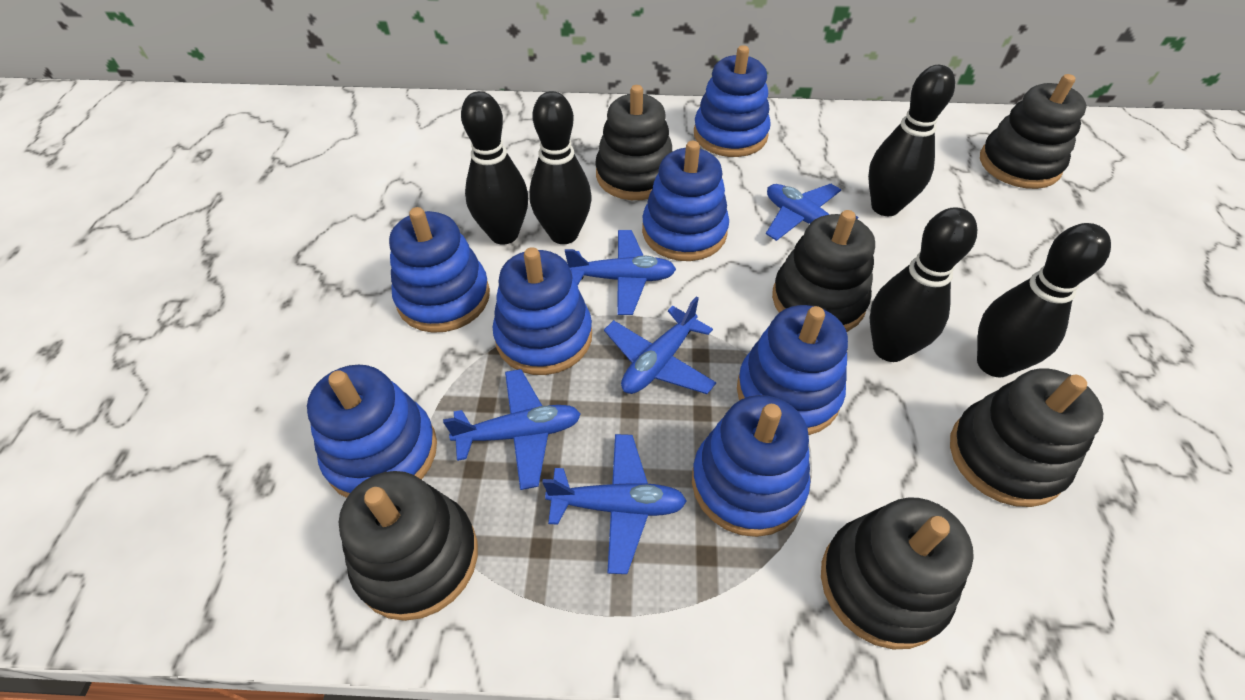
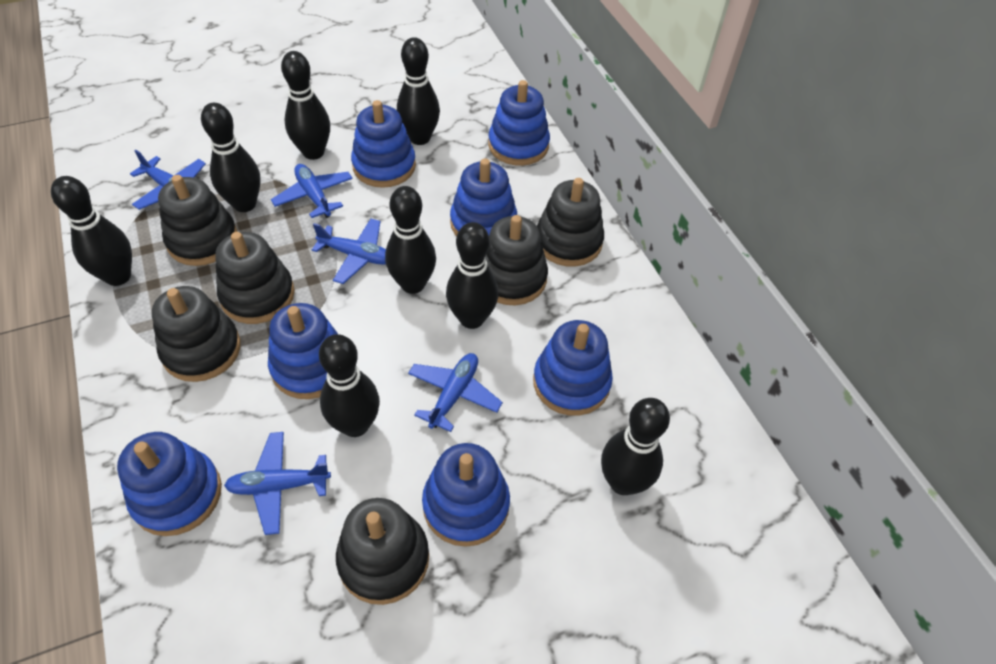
black bowling pin: 5 -> 8

